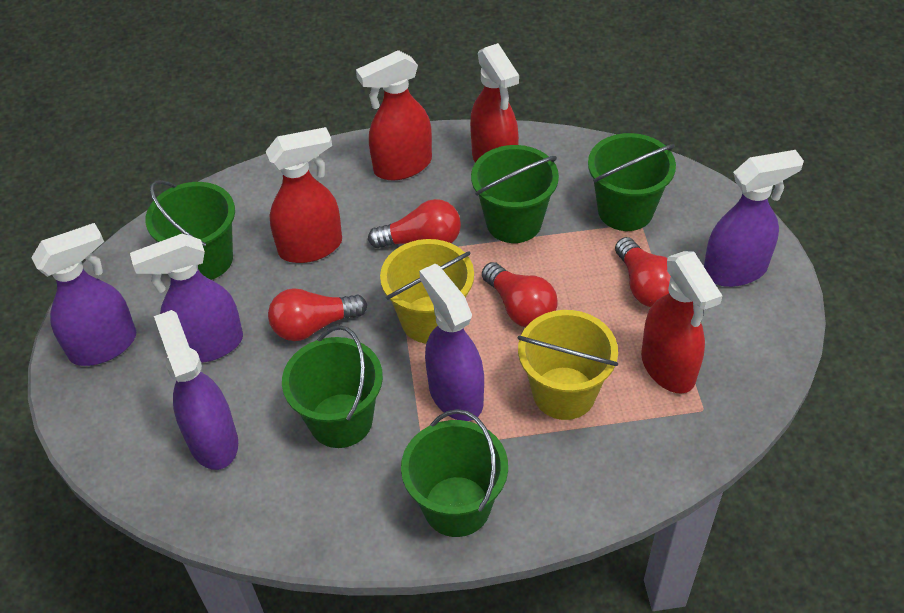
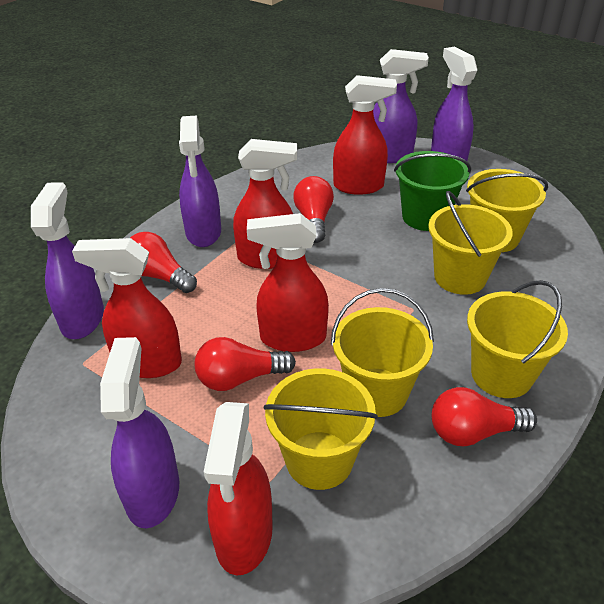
green bucket: 5 -> 1
red spray bottle: 4 -> 5
yellow bucket: 2 -> 5

